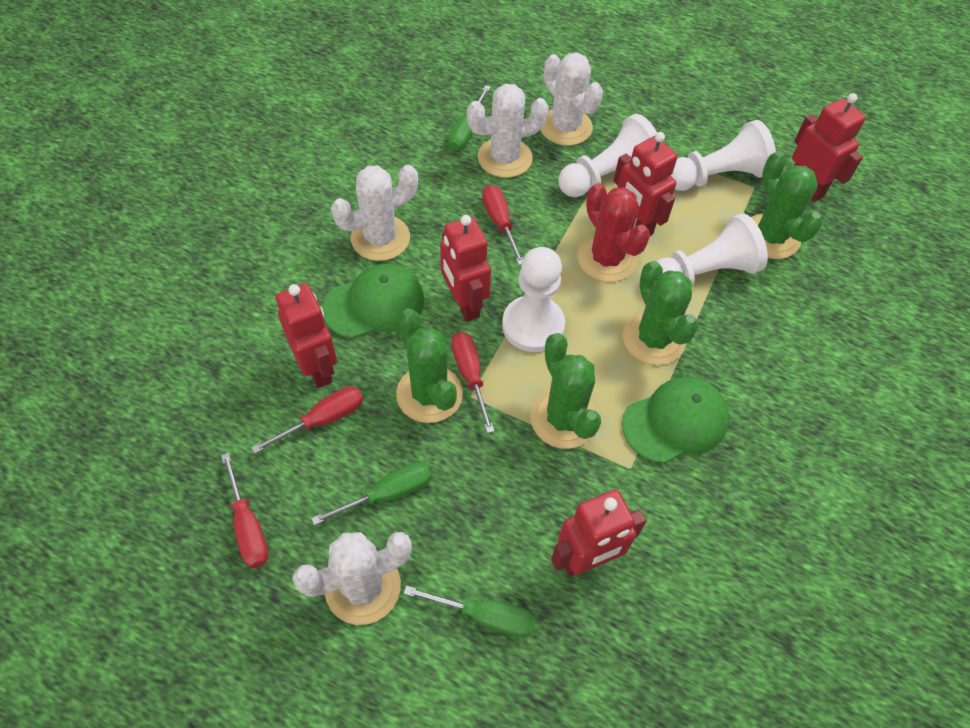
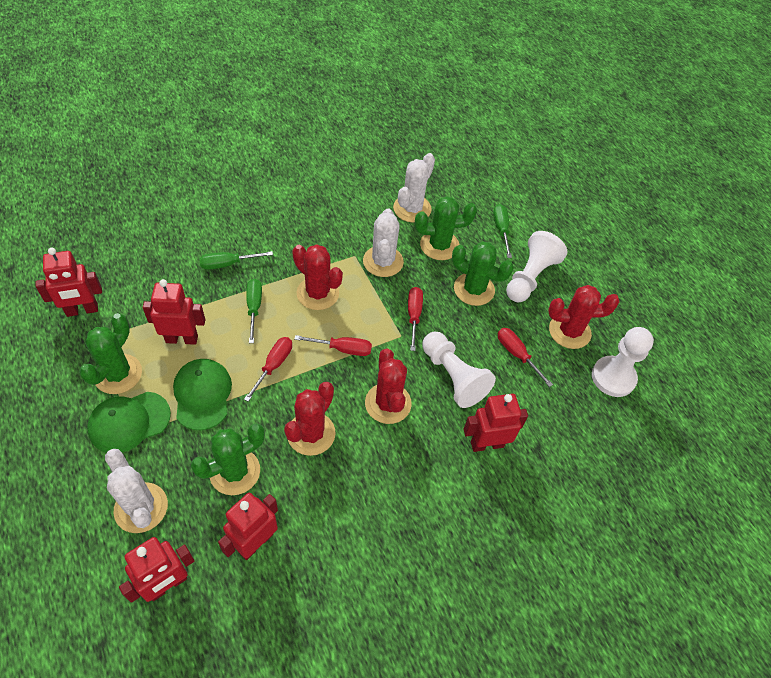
red cactus: 1 -> 4
white cactus: 4 -> 3
white pawn: 4 -> 3

